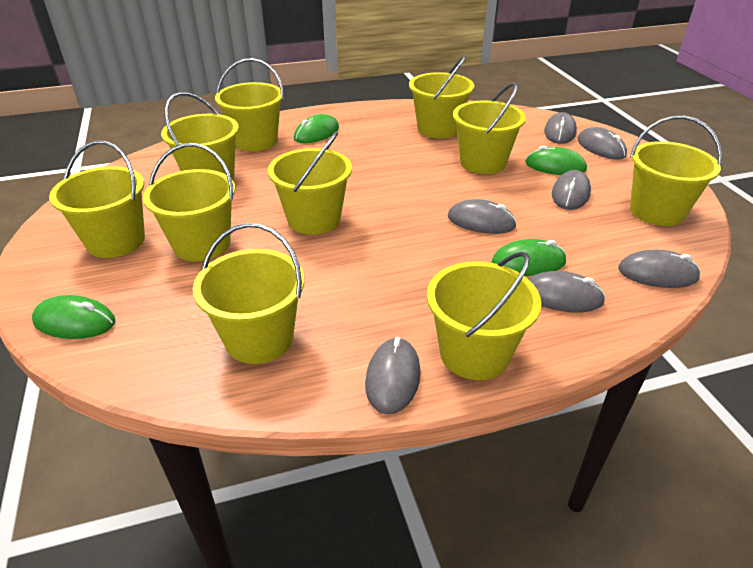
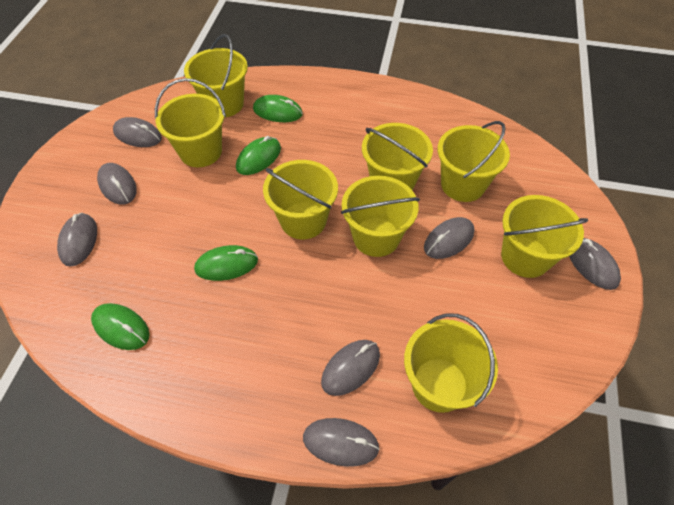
yellow bucket: 10 -> 8

